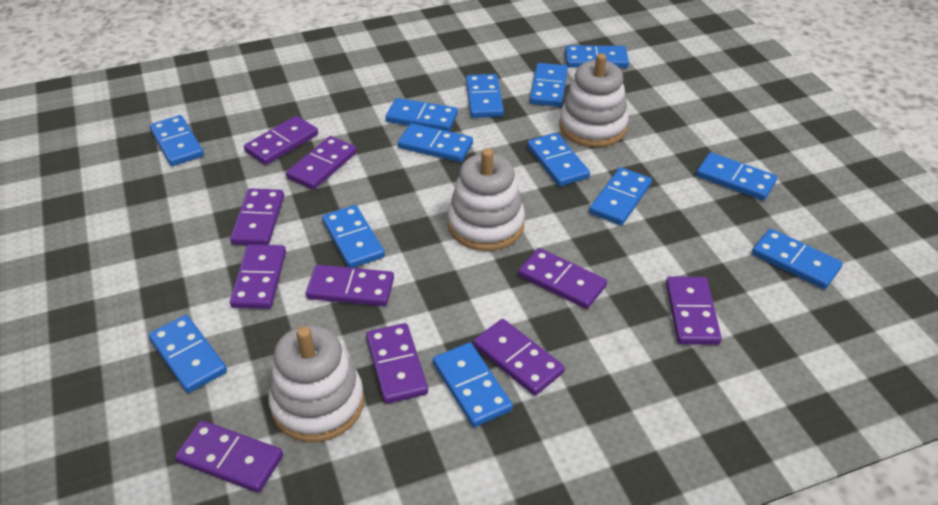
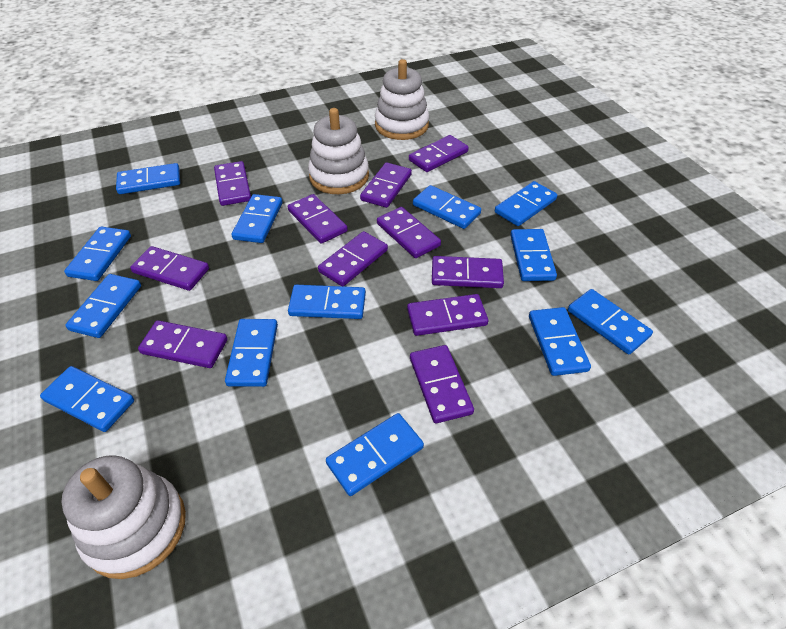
purple domino: 10 -> 11

